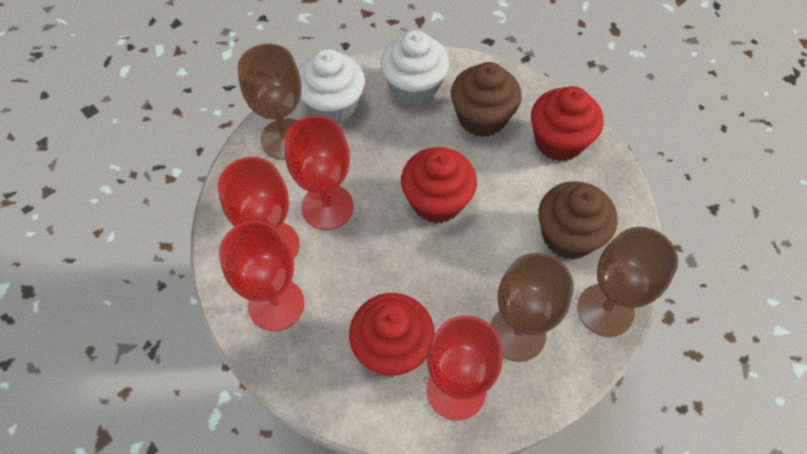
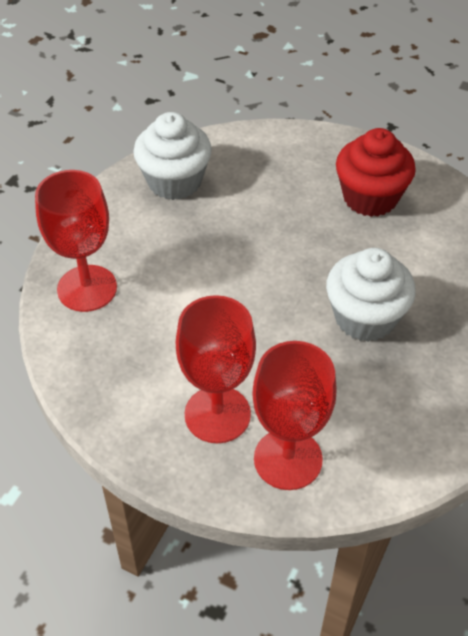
brown cupcake: 2 -> 0
brown goblet: 3 -> 0
red cupcake: 3 -> 1
red goblet: 4 -> 3

